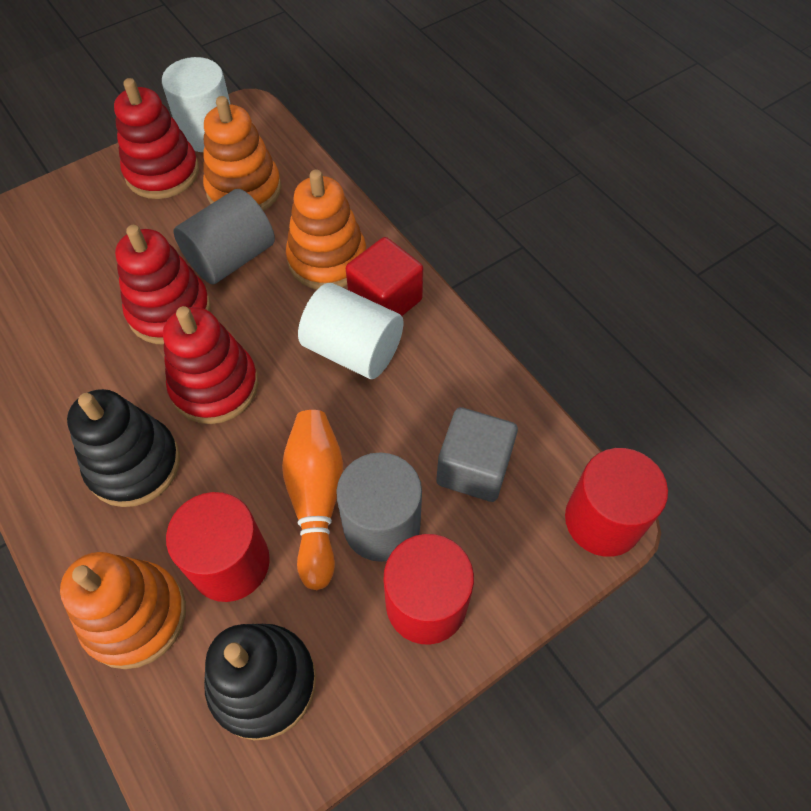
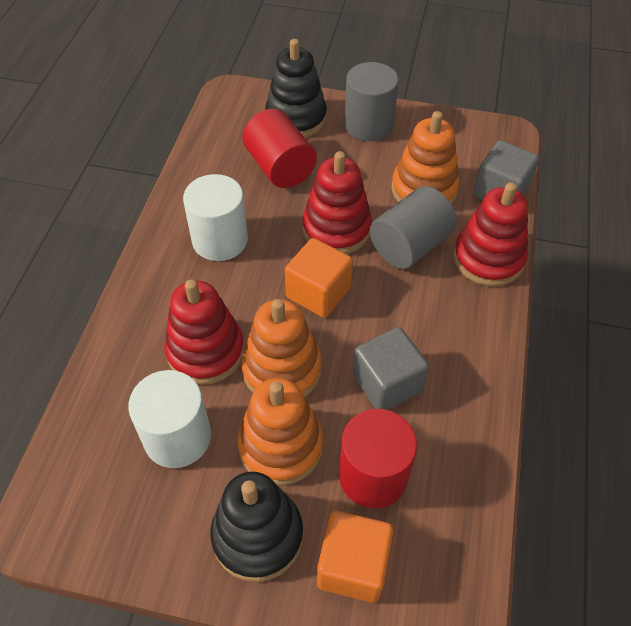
grey cube: 1 -> 2
orange bowling pin: 1 -> 0
orange cube: 0 -> 2
red cube: 1 -> 0
red cylinder: 3 -> 2

